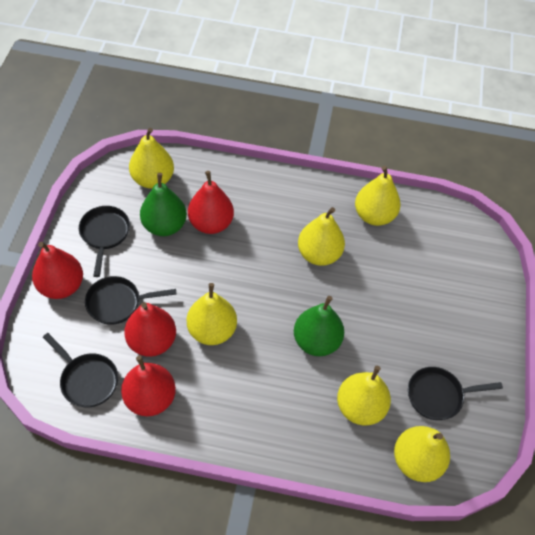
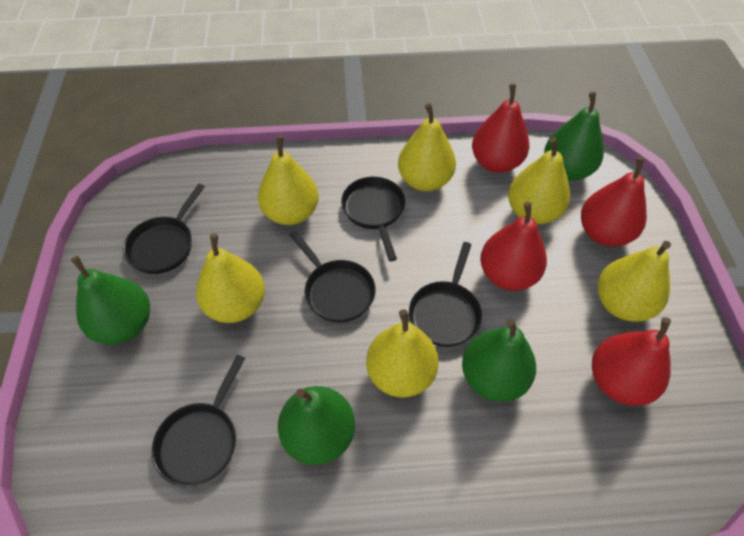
black pan: 4 -> 5
green pear: 2 -> 4

